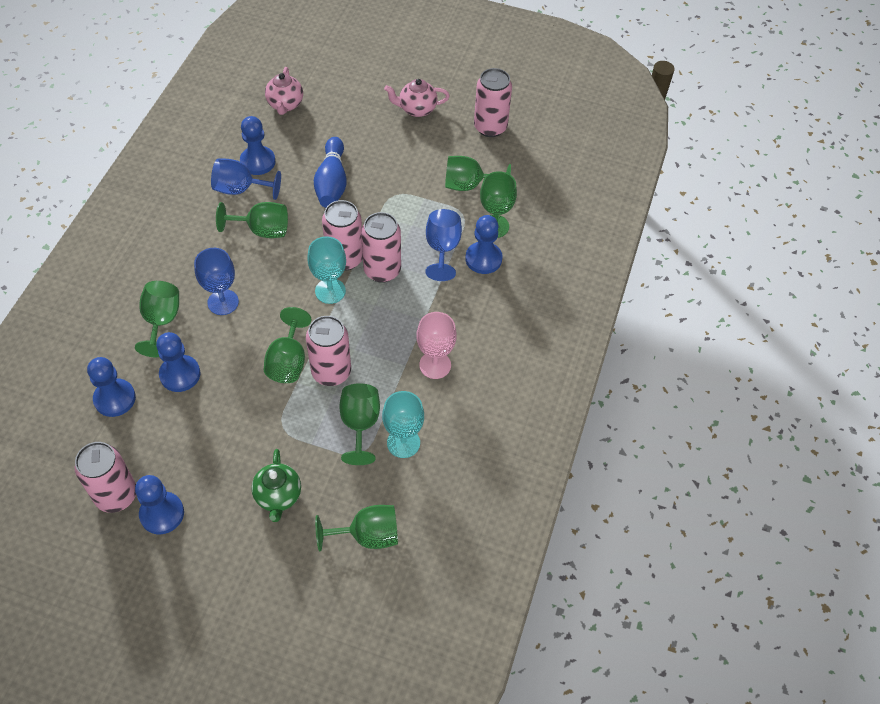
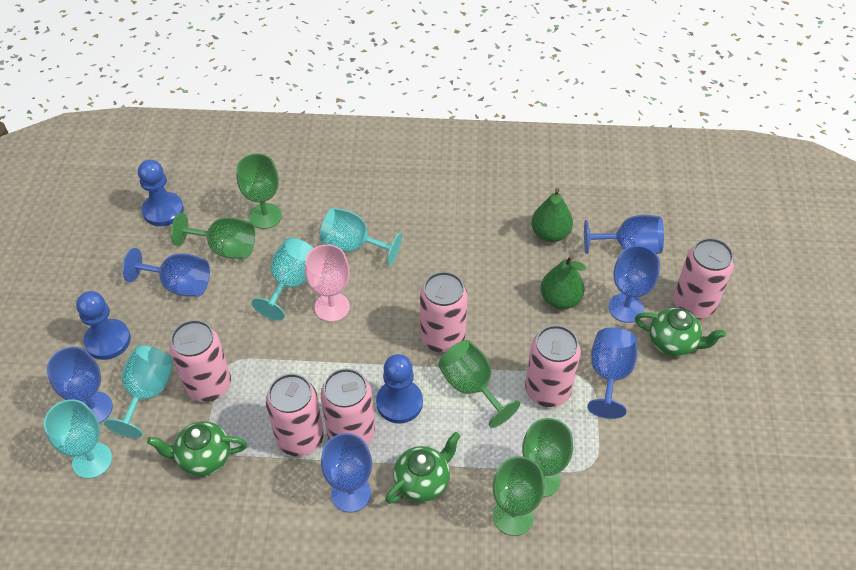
blue bowling pin: 1 -> 0
blue goblet: 3 -> 6
blue pawn: 5 -> 3
green goblet: 7 -> 5
green pear: 0 -> 2
green teapot: 1 -> 3
pink can: 5 -> 6
pink teapot: 2 -> 0
turquoise goblet: 2 -> 4

